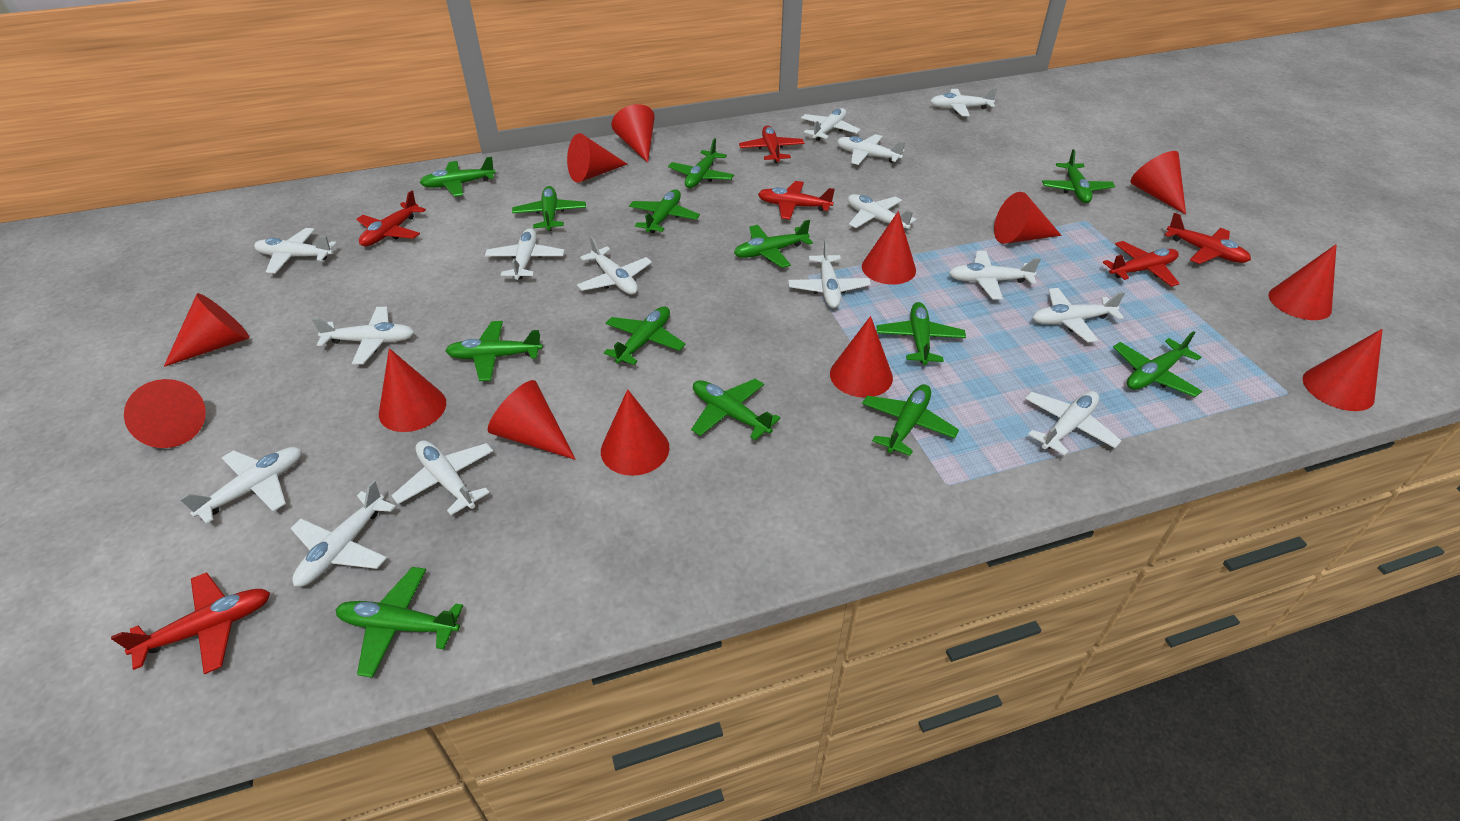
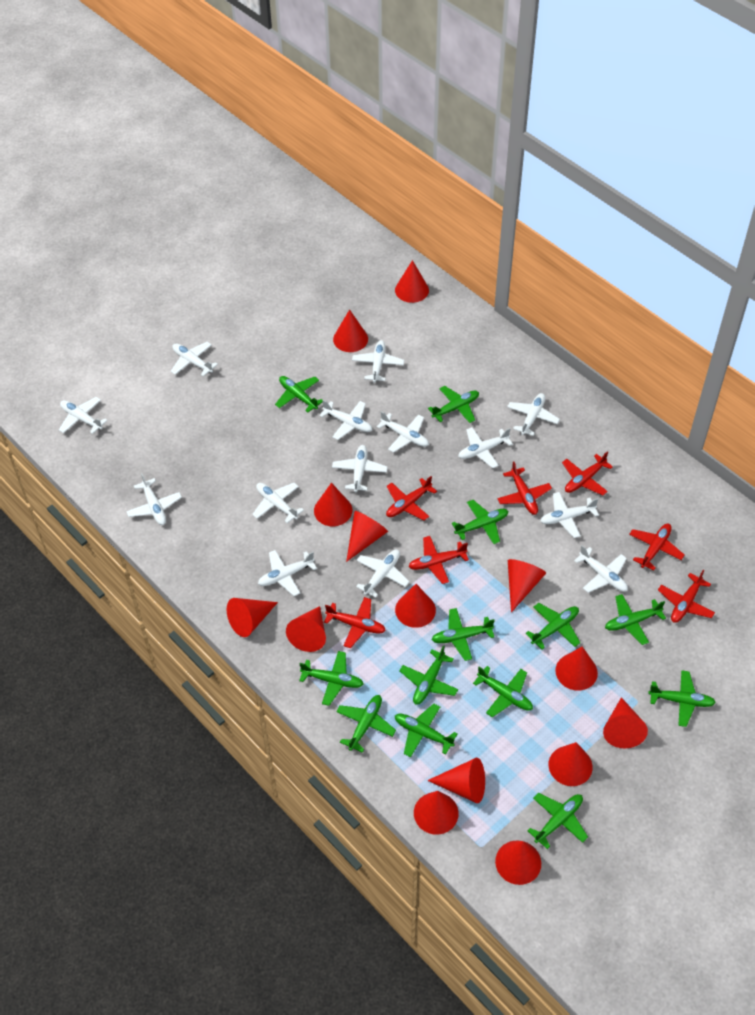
red cone: 13 -> 14
red plane: 6 -> 7
white plane: 15 -> 14

